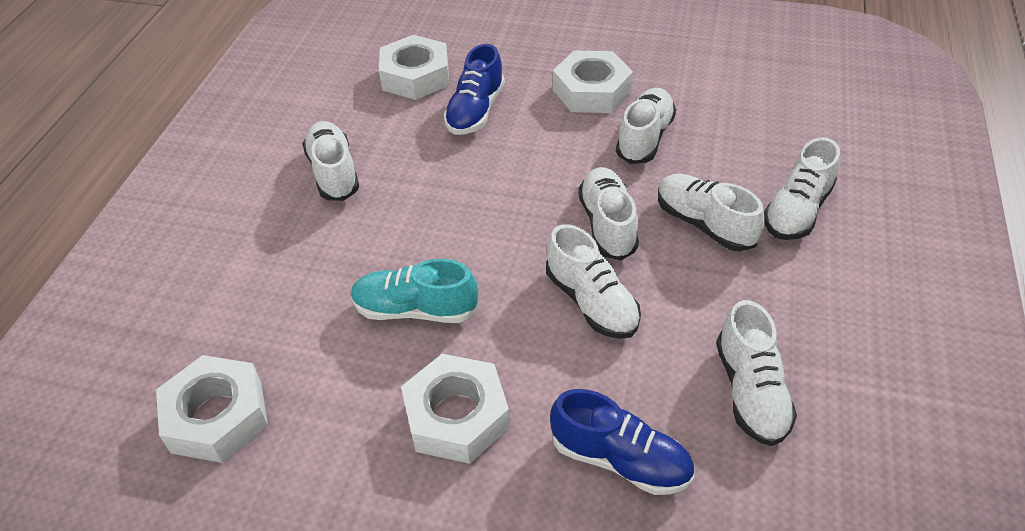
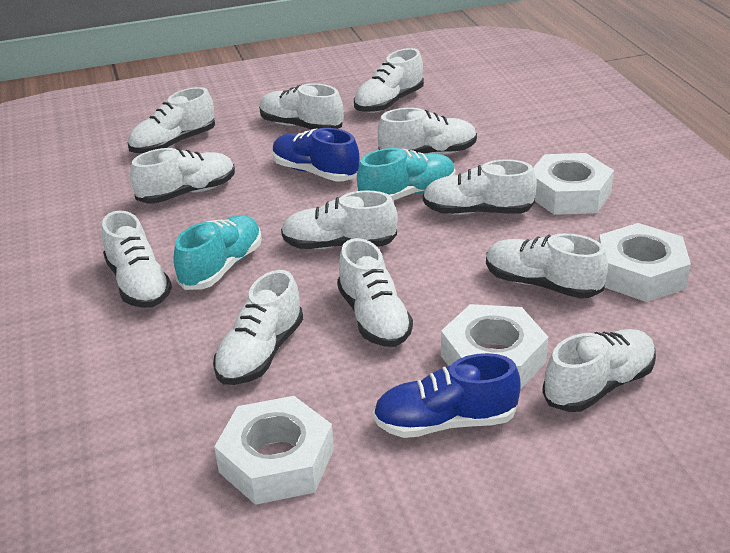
turquoise shoe: 1 -> 2
white shoe: 7 -> 12

